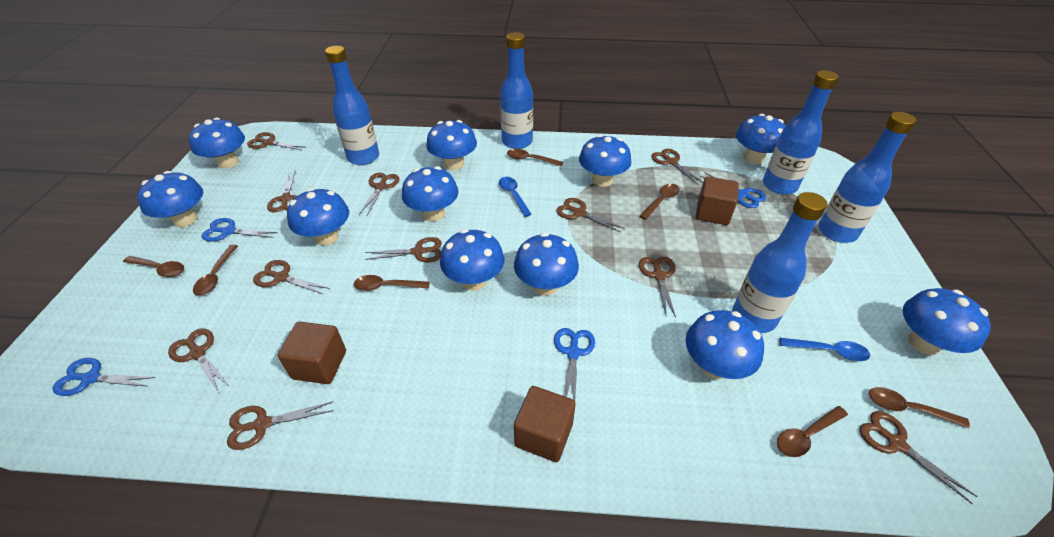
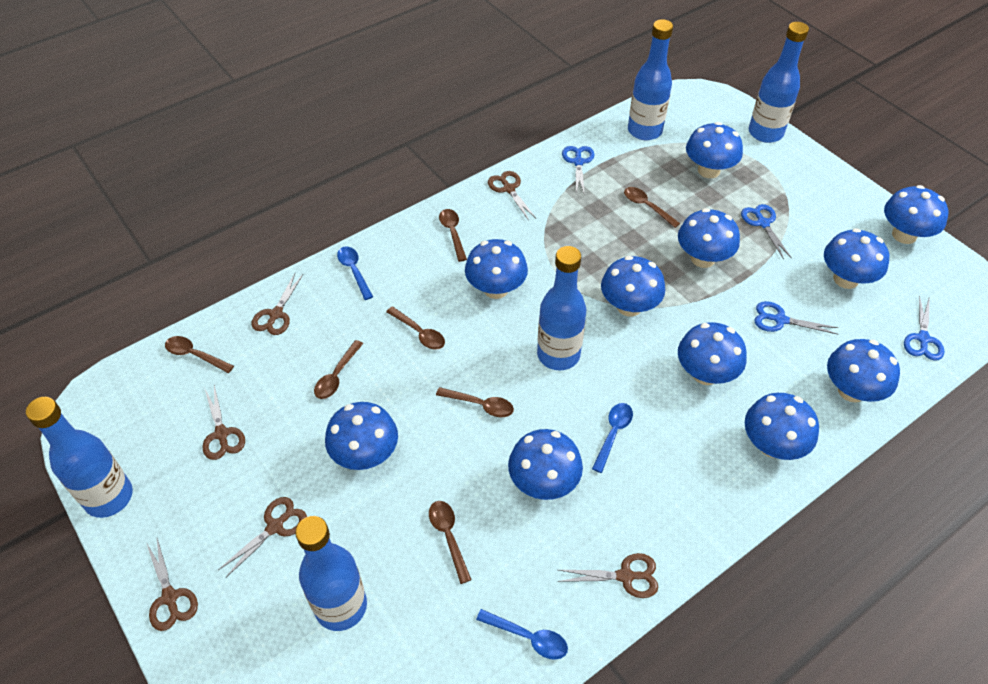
blue spoon: 2 -> 3
brown cube: 3 -> 0
brown scissors: 11 -> 6

